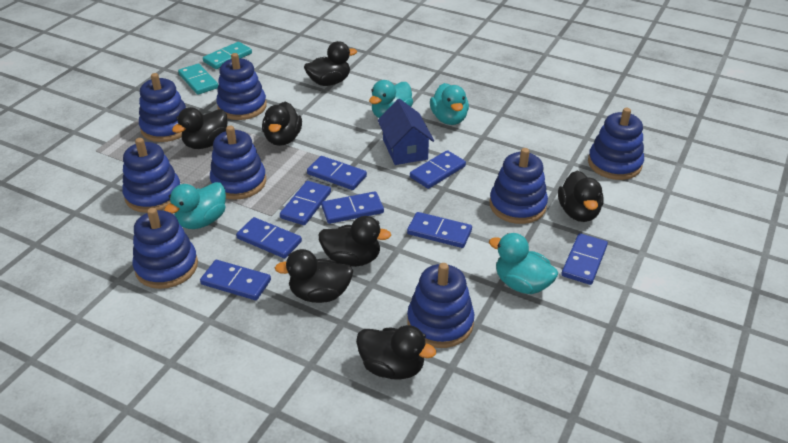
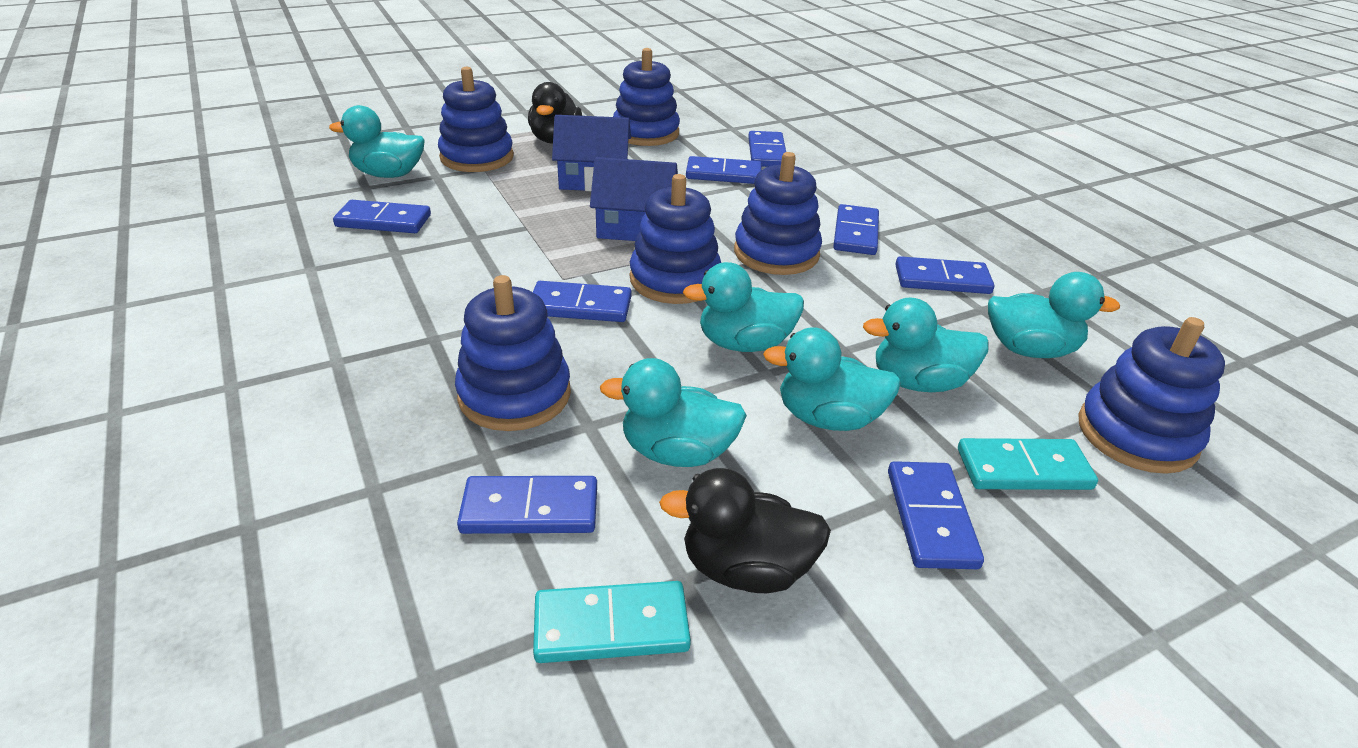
black duck: 7 -> 2
blue house: 1 -> 2
blue stacking toy: 8 -> 6
turquoise duck: 4 -> 6

